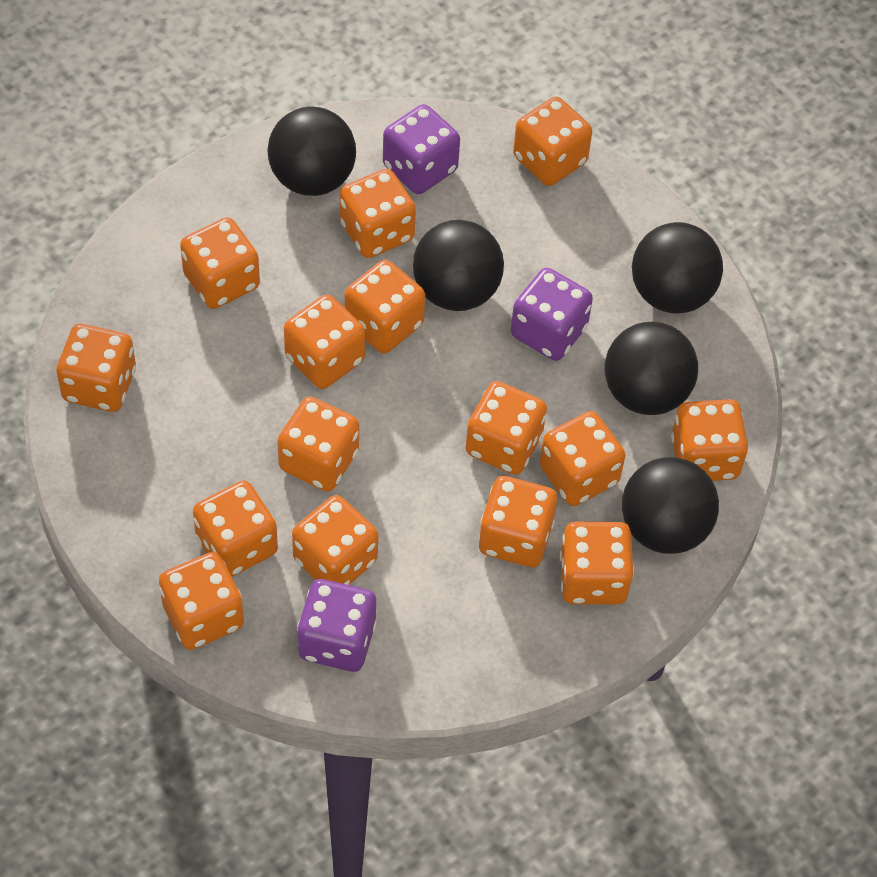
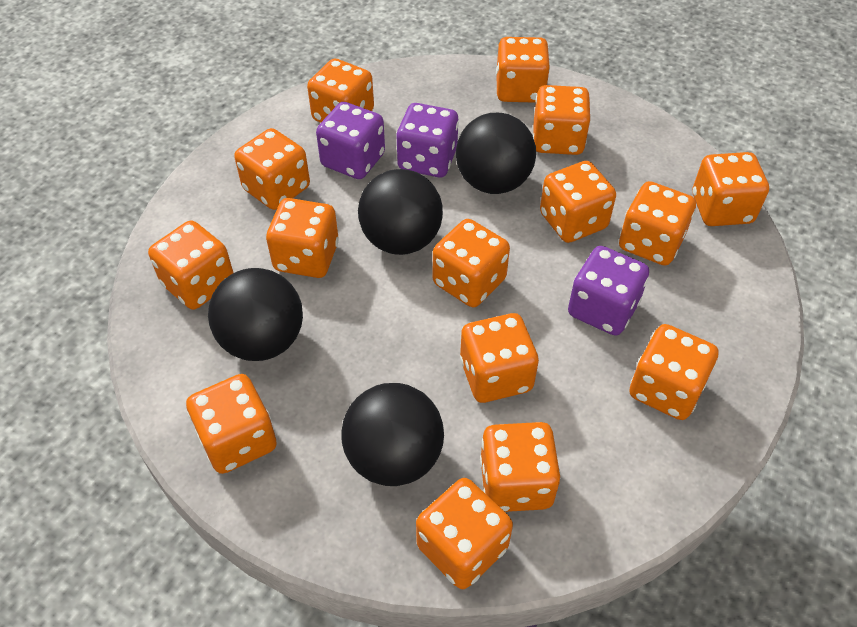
black ball: 5 -> 4

